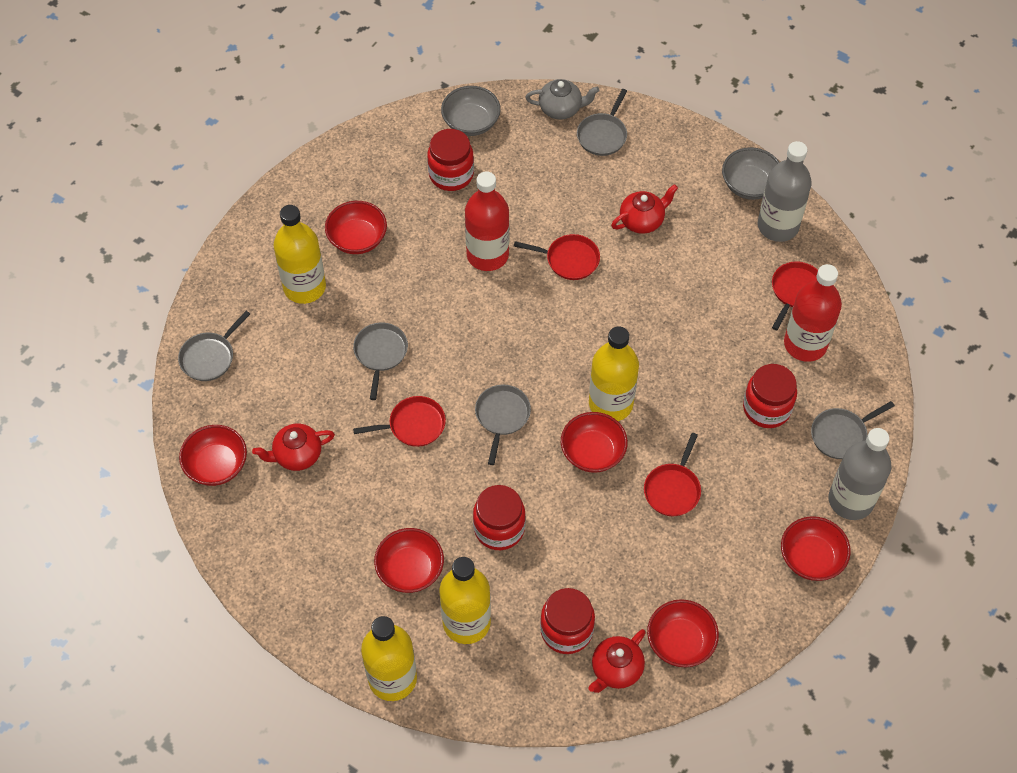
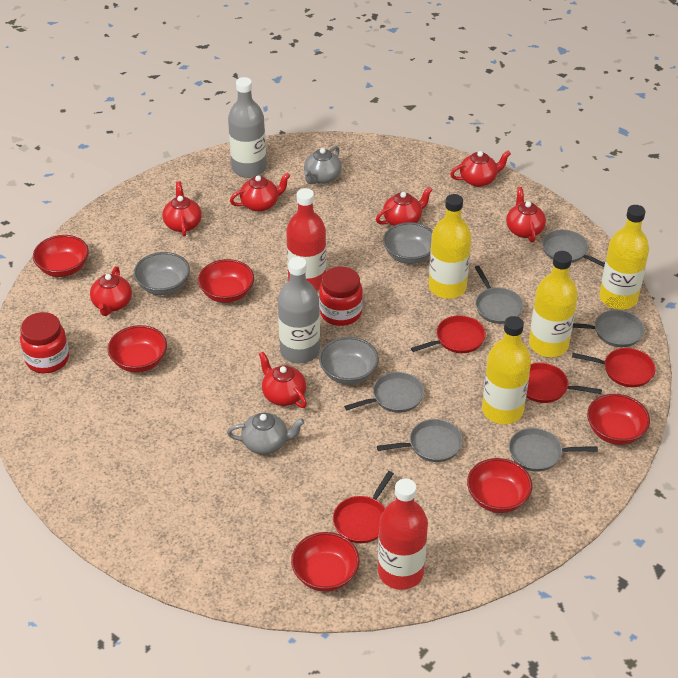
grey bowl: 2 -> 3
grey pan: 5 -> 6
grey teapot: 1 -> 2
red jar: 4 -> 2
red teapot: 3 -> 7

